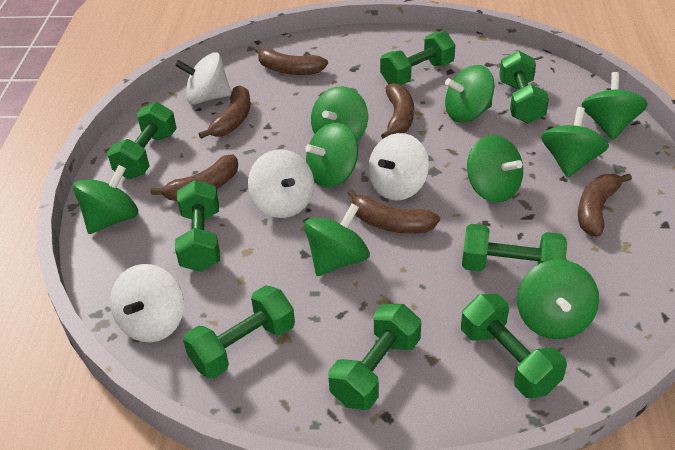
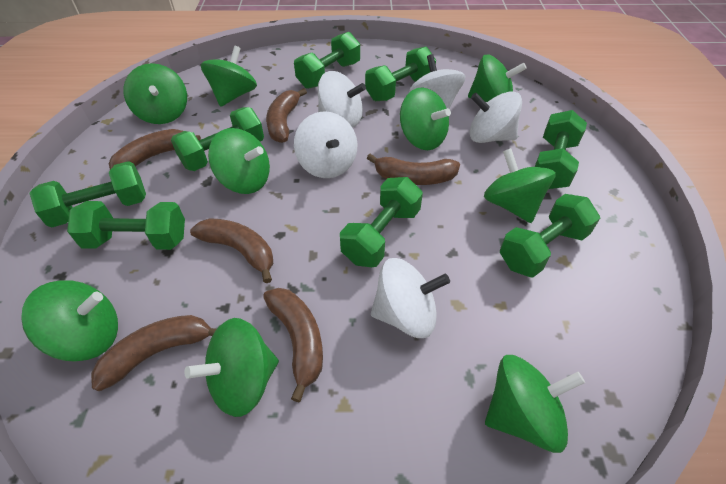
white spinning top: 4 -> 5

